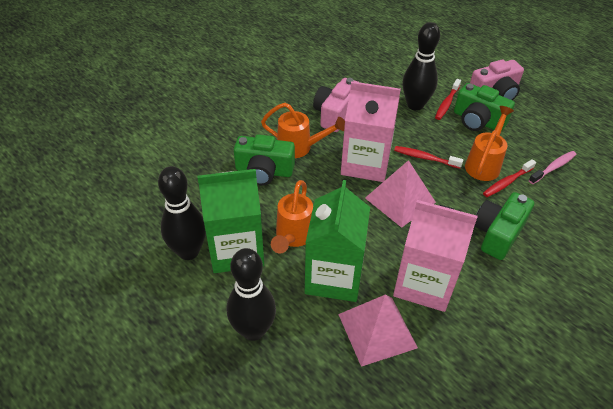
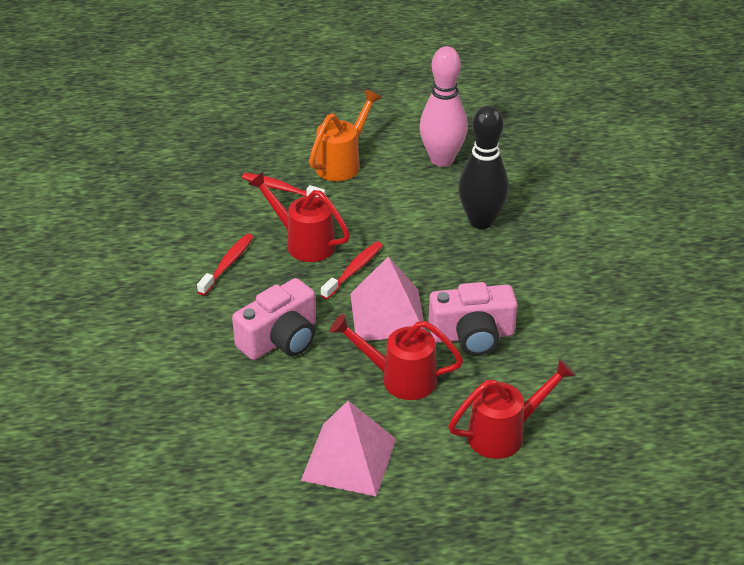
black bowling pin: 3 -> 1
green camera: 3 -> 0
green carton: 2 -> 0
orange watering can: 3 -> 1
pink bowling pin: 0 -> 1
pink carton: 2 -> 0
pink toothbrush: 1 -> 0
red watering can: 0 -> 3

